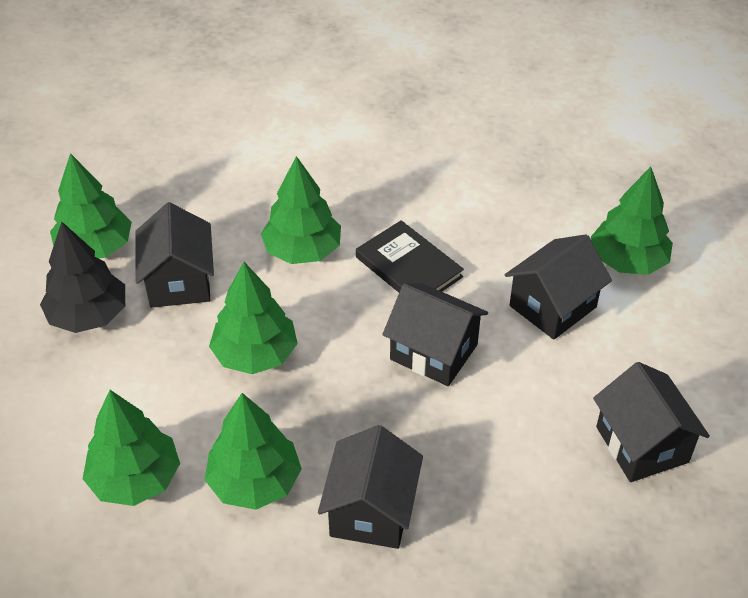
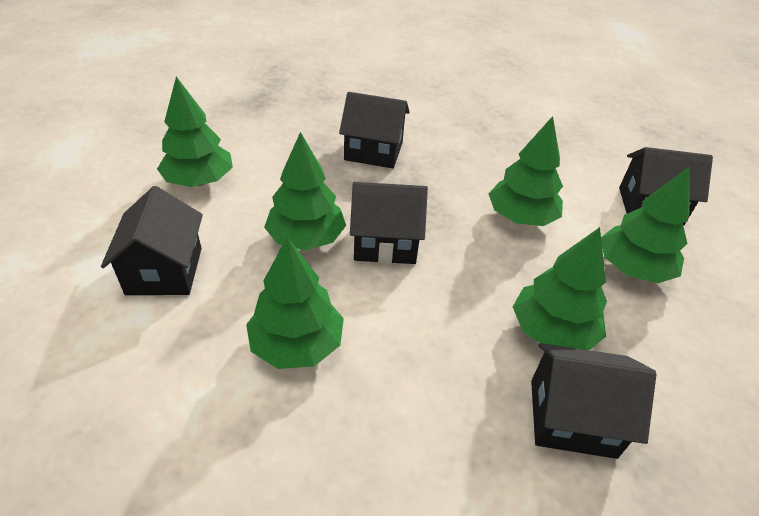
black book: 1 -> 0
black tree: 1 -> 0

